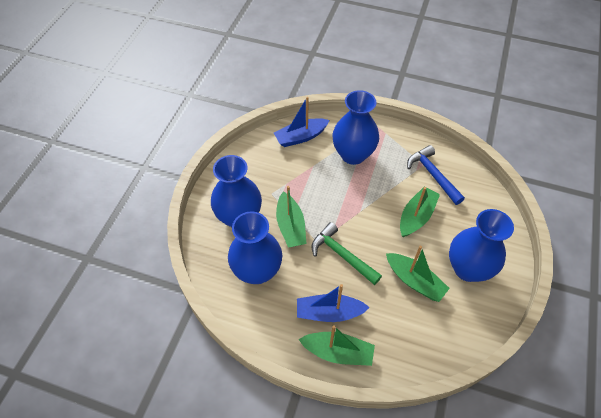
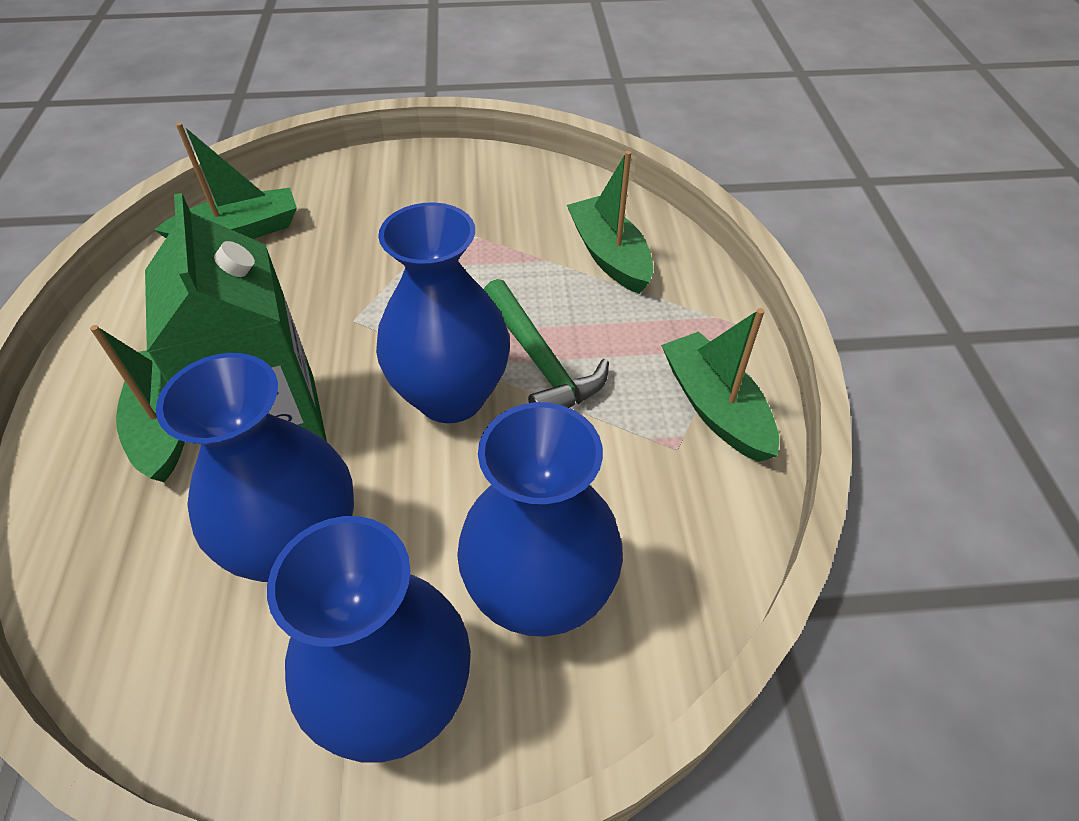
blue boat: 2 -> 0
blue hammer: 1 -> 0
green carton: 0 -> 1

